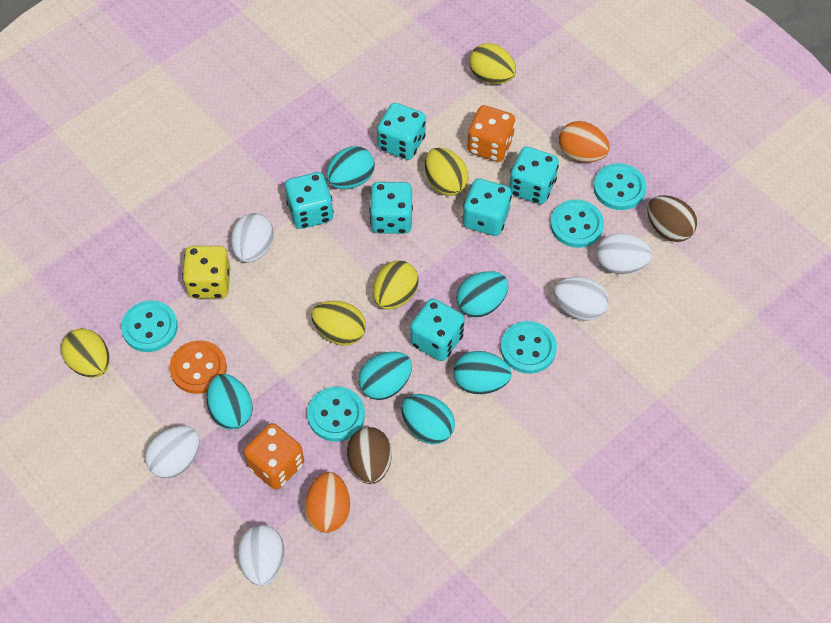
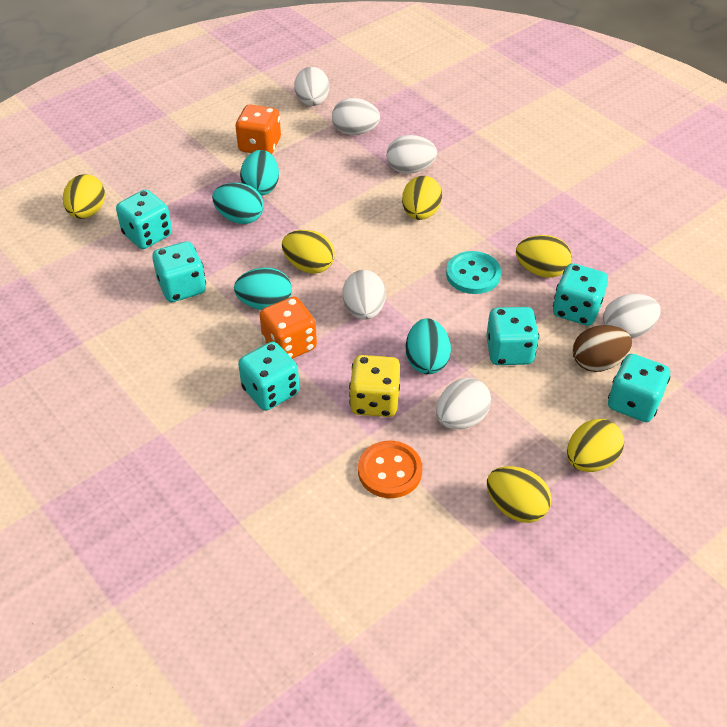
brown egg: 2 -> 1
orange egg: 2 -> 0
turquoise button: 5 -> 1
turquoise egg: 6 -> 4
white egg: 5 -> 6
yellow egg: 5 -> 6

